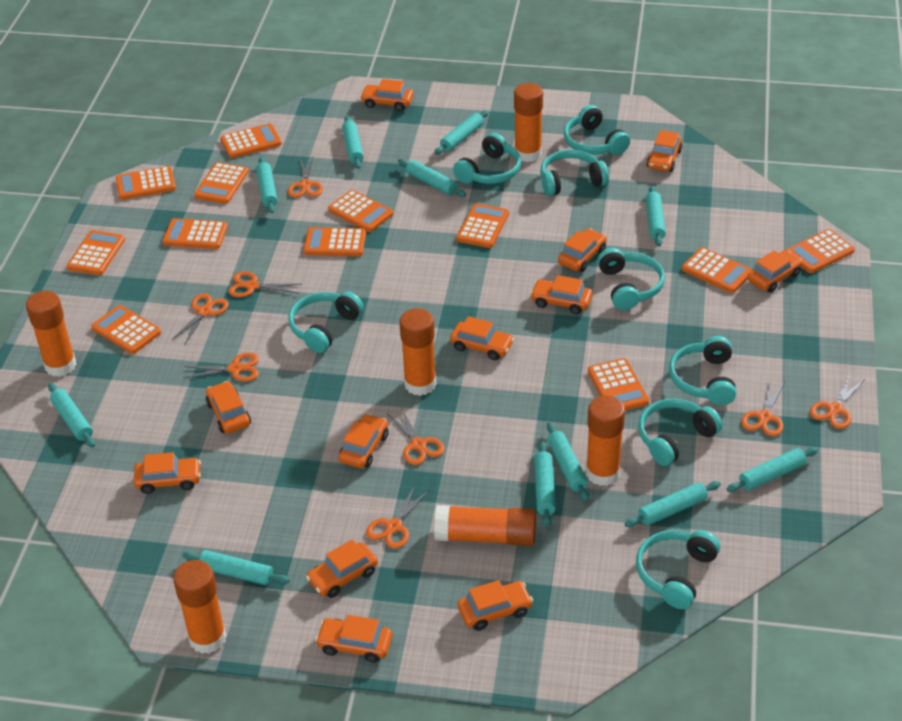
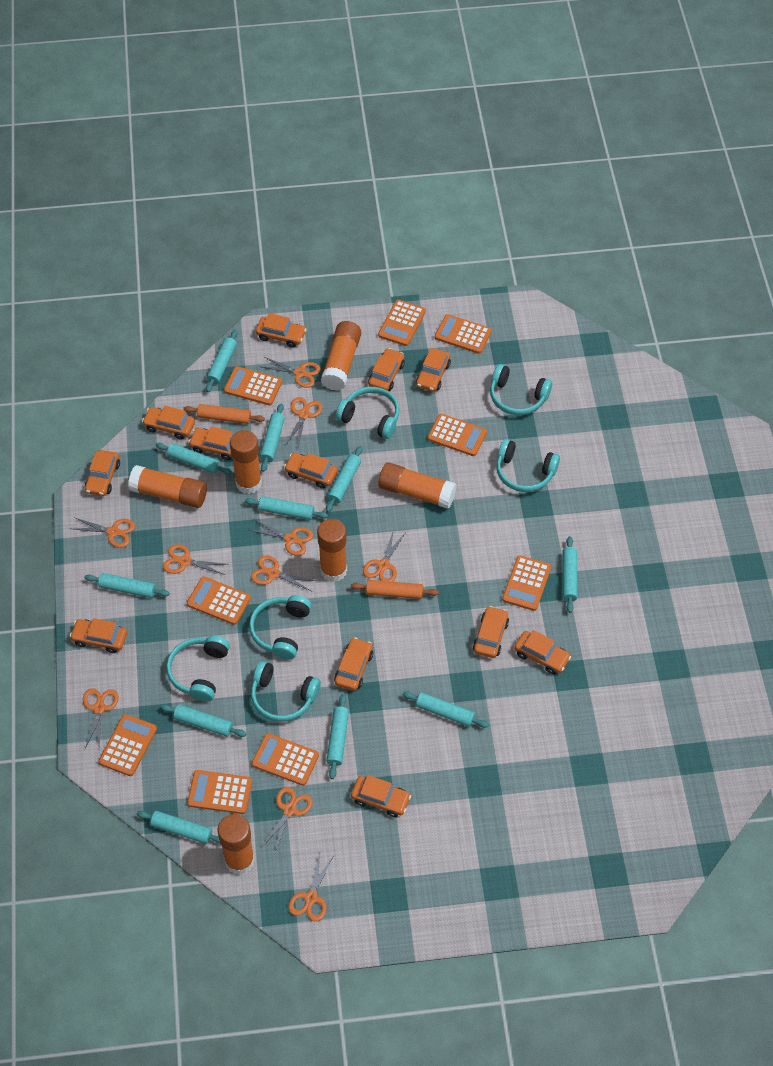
orange calculator: 12 -> 9
orange rolling pin: 0 -> 2
orange scissors: 8 -> 10
turquoise headphones: 8 -> 6

